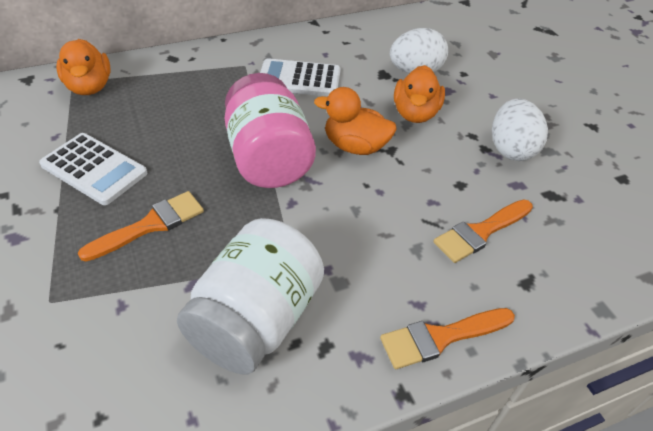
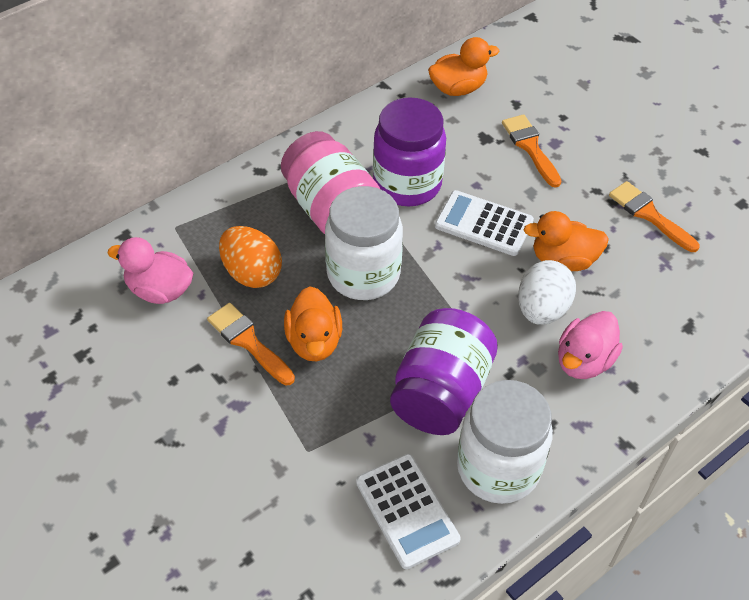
orange egg: 0 -> 1
pink duck: 0 -> 2
purple jar: 0 -> 2
white egg: 2 -> 1
white jar: 1 -> 2

